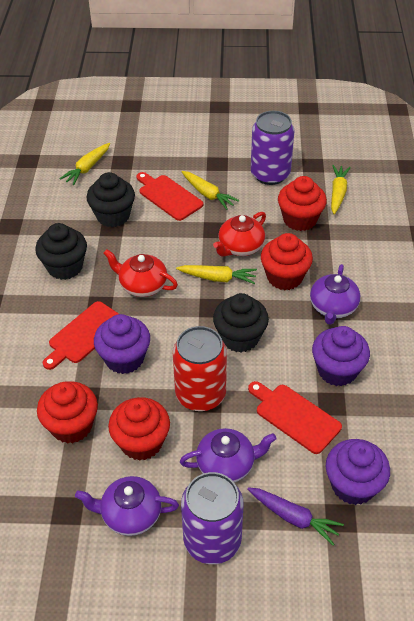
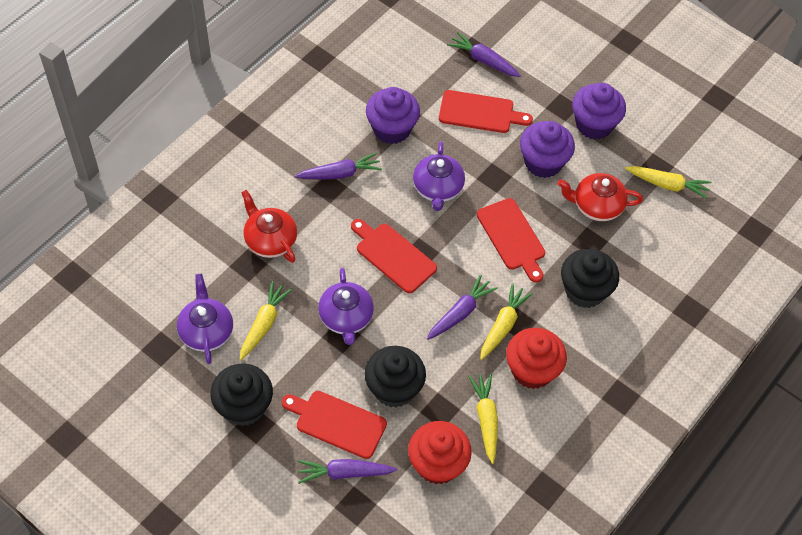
purple can: 2 -> 0
purple carrot: 1 -> 4
red can: 1 -> 0
red cupcake: 4 -> 2
red cutting board: 3 -> 4

